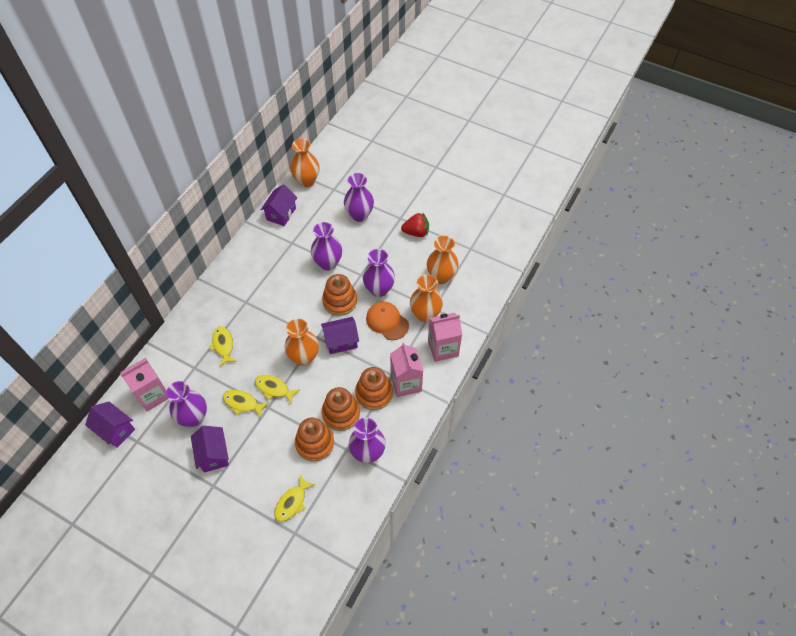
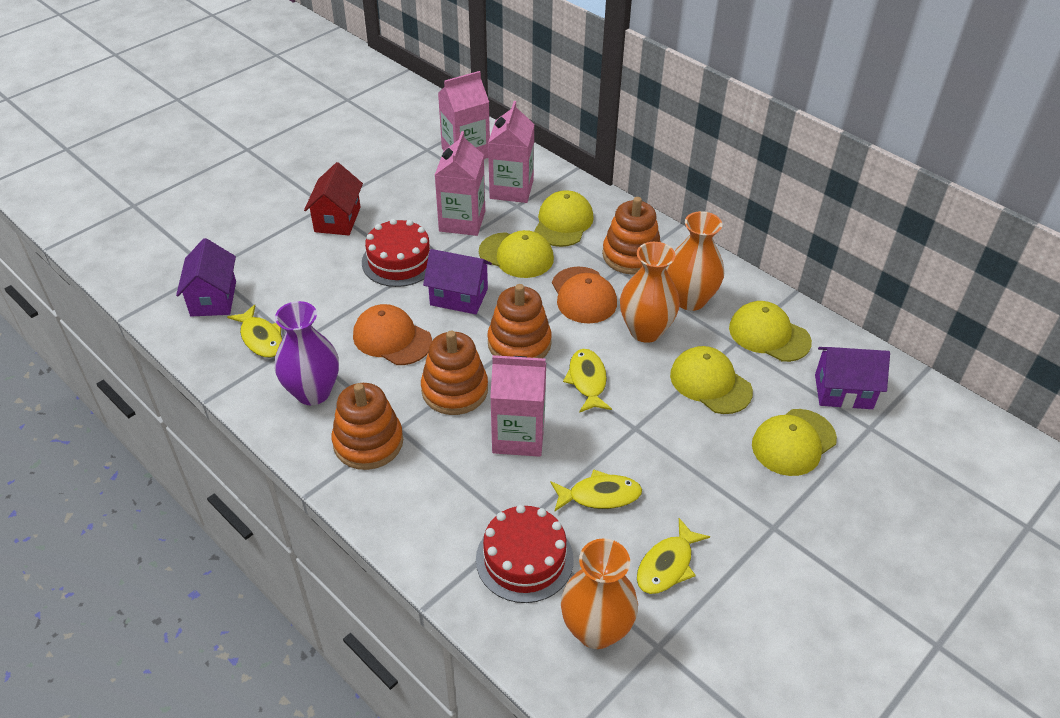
orange cap: 1 -> 2
orange vase: 4 -> 3
pink carton: 3 -> 4
purple house: 4 -> 3
purple vase: 5 -> 1
red cake: 0 -> 2
red house: 0 -> 1
red strawberry: 1 -> 0
yellow cap: 0 -> 5

